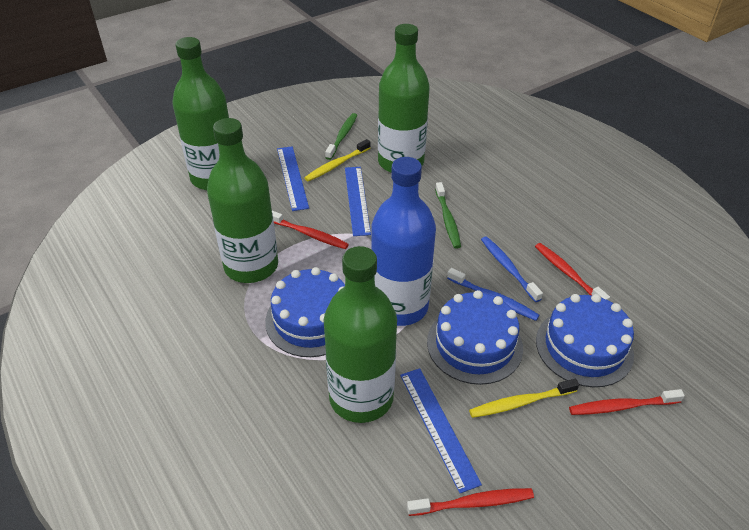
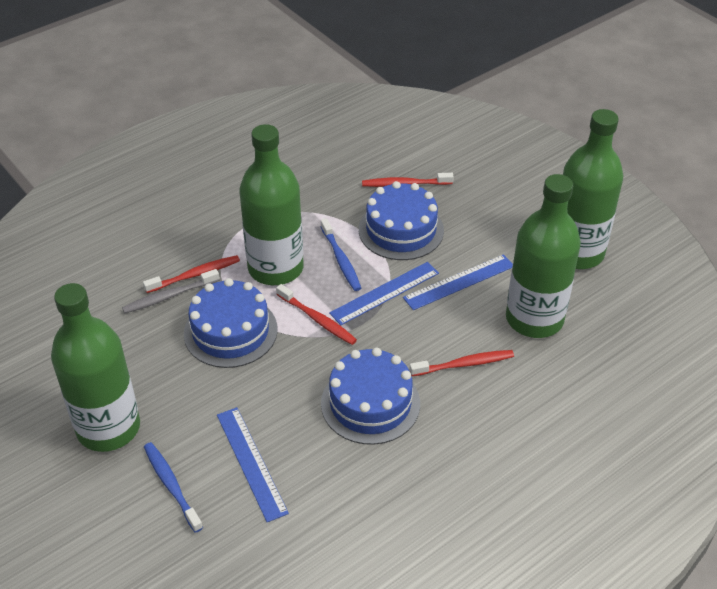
blue bottle: 1 -> 0
green toothbrush: 2 -> 0
grey toothbrush: 0 -> 1
yellow toothbrush: 2 -> 0

